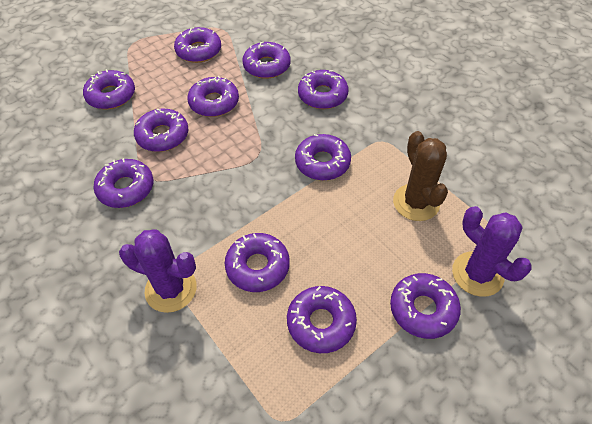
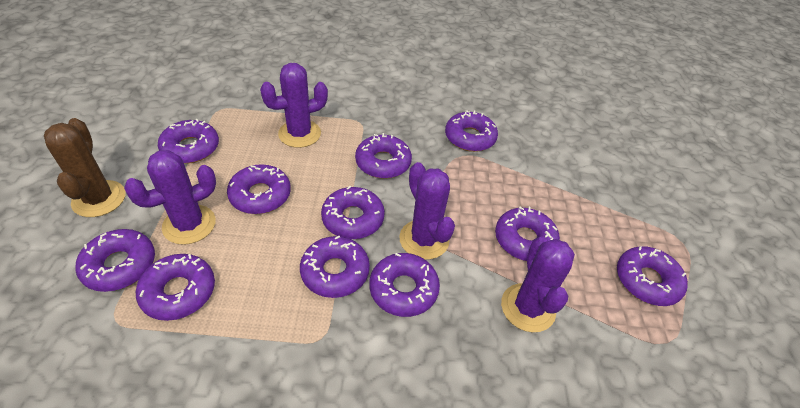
purple cactus: 2 -> 4

